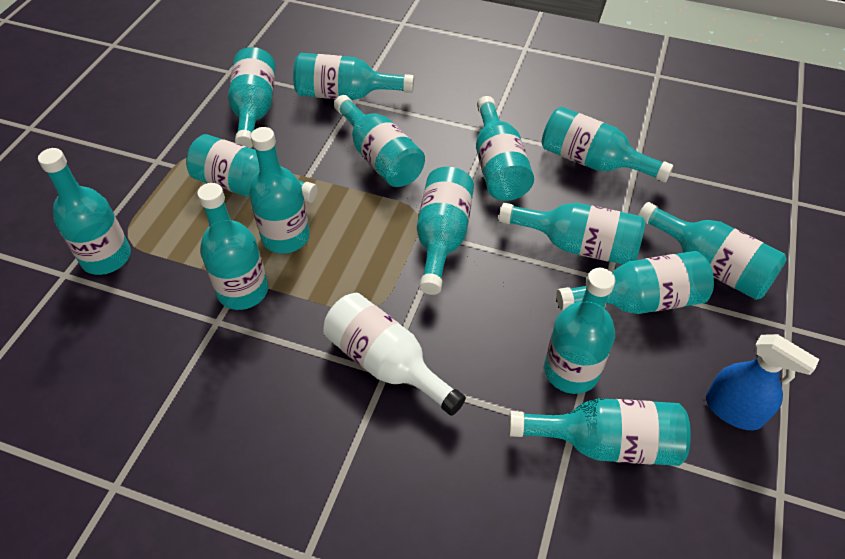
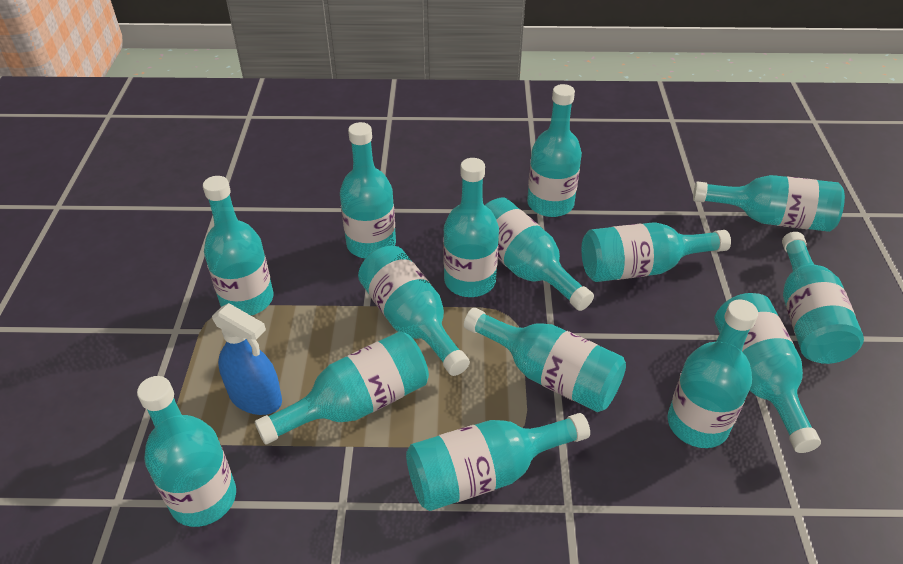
white bottle: 1 -> 0

